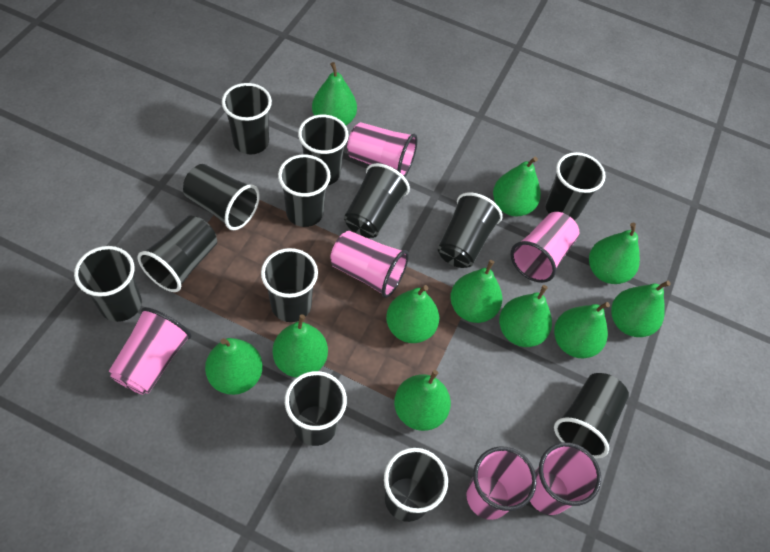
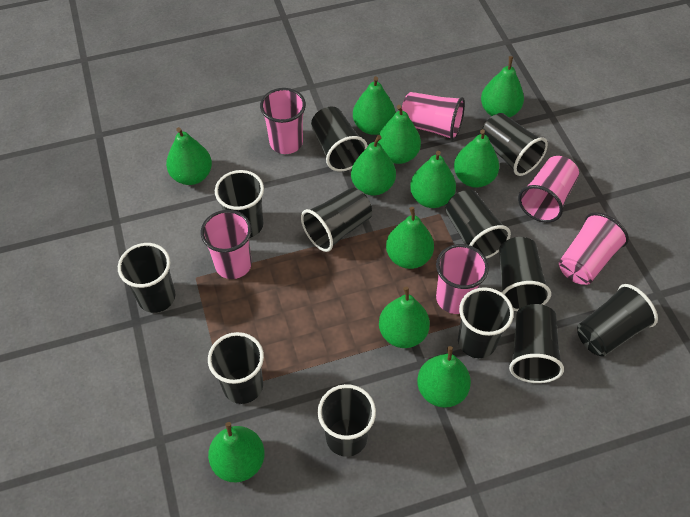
black cup: 13 -> 12

